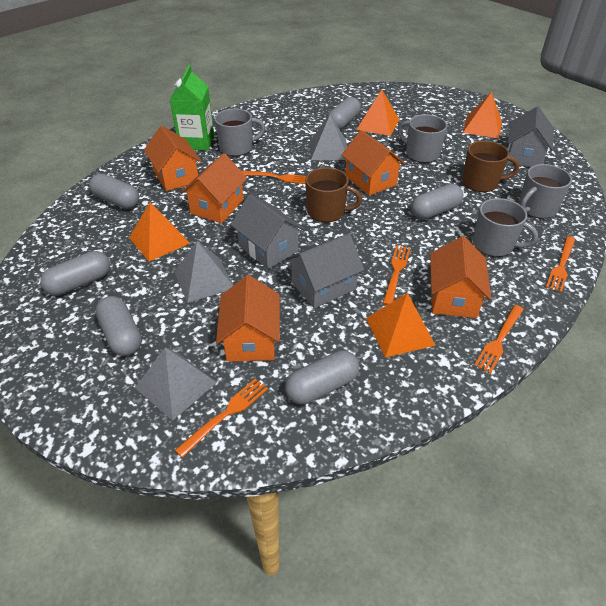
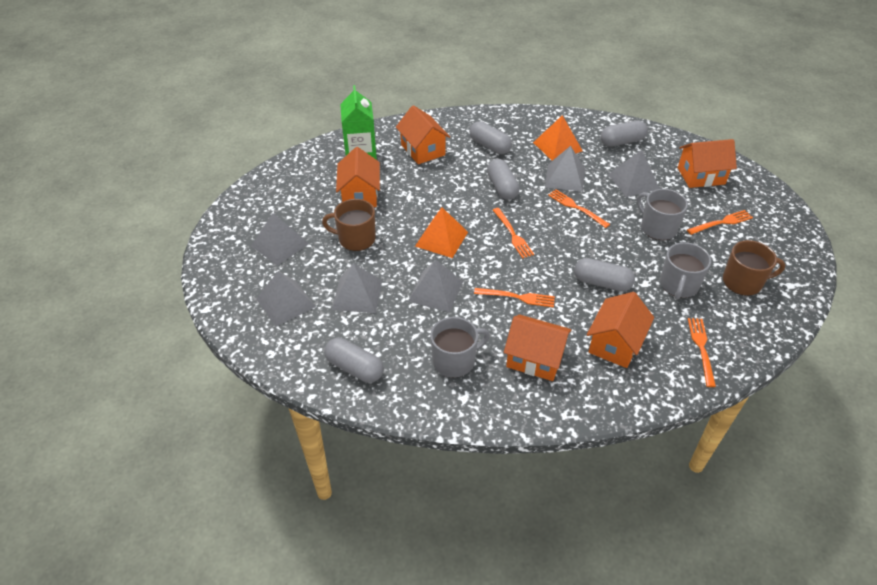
grey capsule: 6 -> 5
grey house: 3 -> 0
grey mug: 4 -> 3
grey pyramid: 3 -> 6
orange pyramid: 4 -> 2

